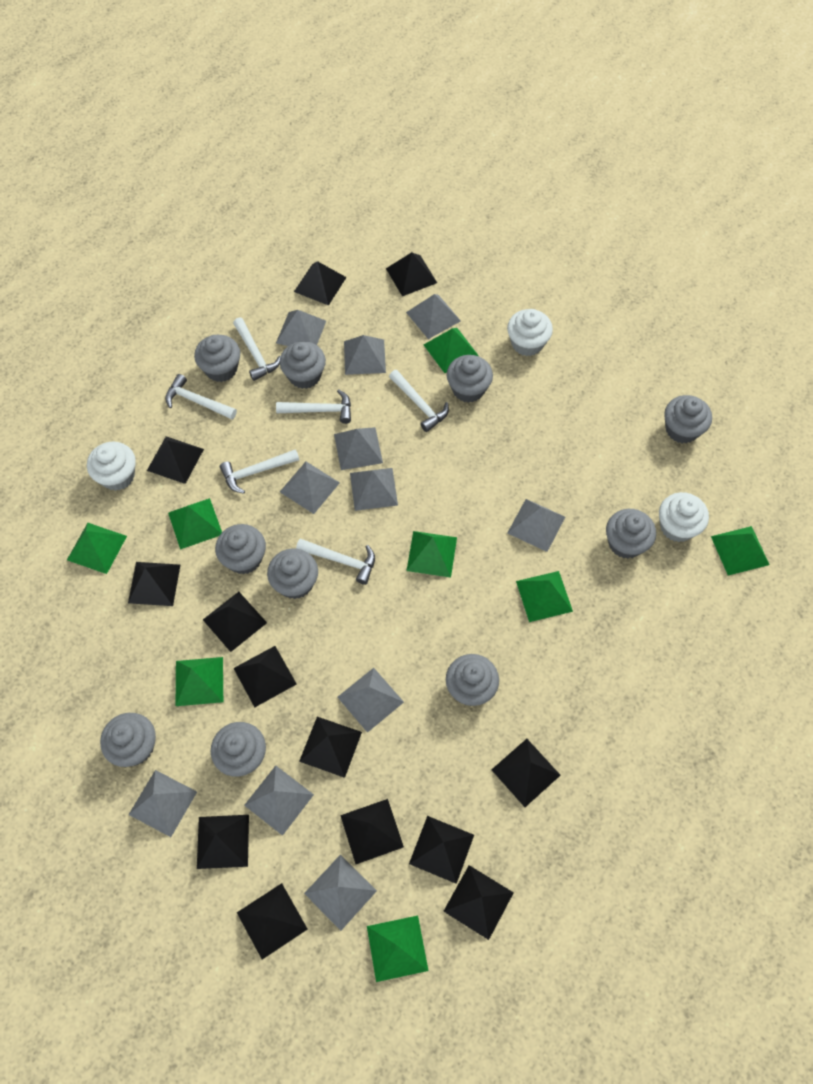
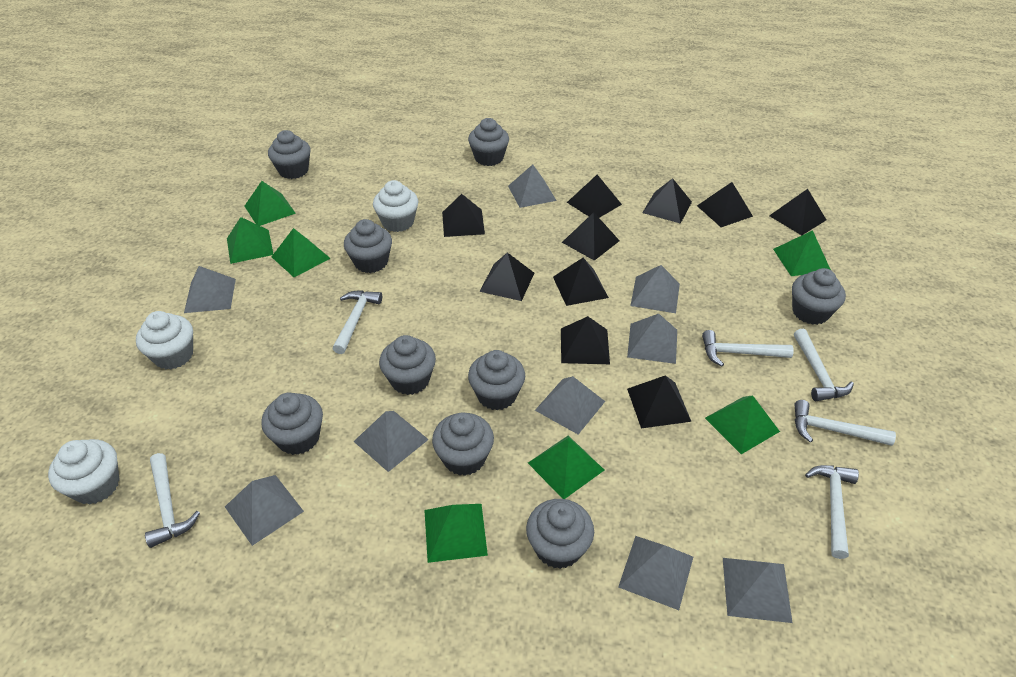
black pyramid: 13 -> 10
green pyramid: 8 -> 7
grey cupcake: 10 -> 9
grey pyramid: 11 -> 9

